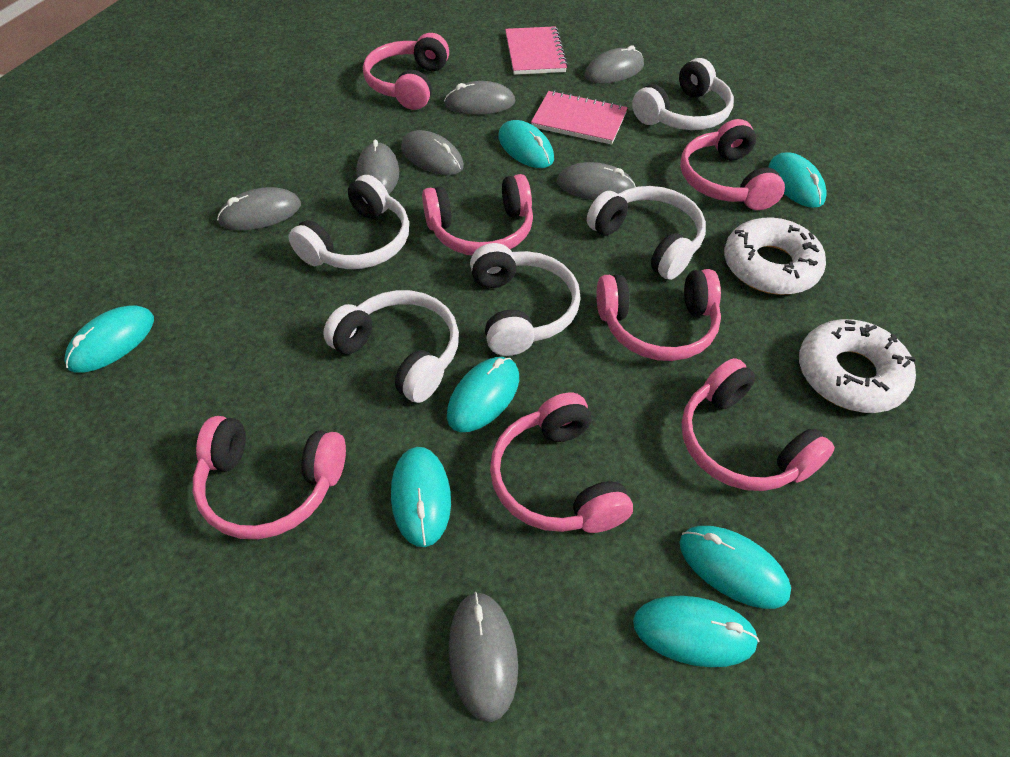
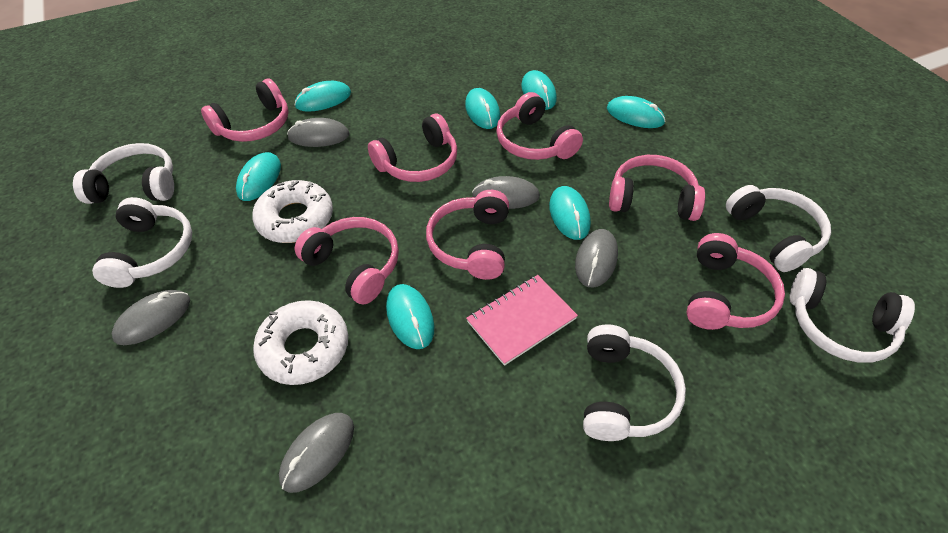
grey mouse: 7 -> 5
pink notebook: 2 -> 1

